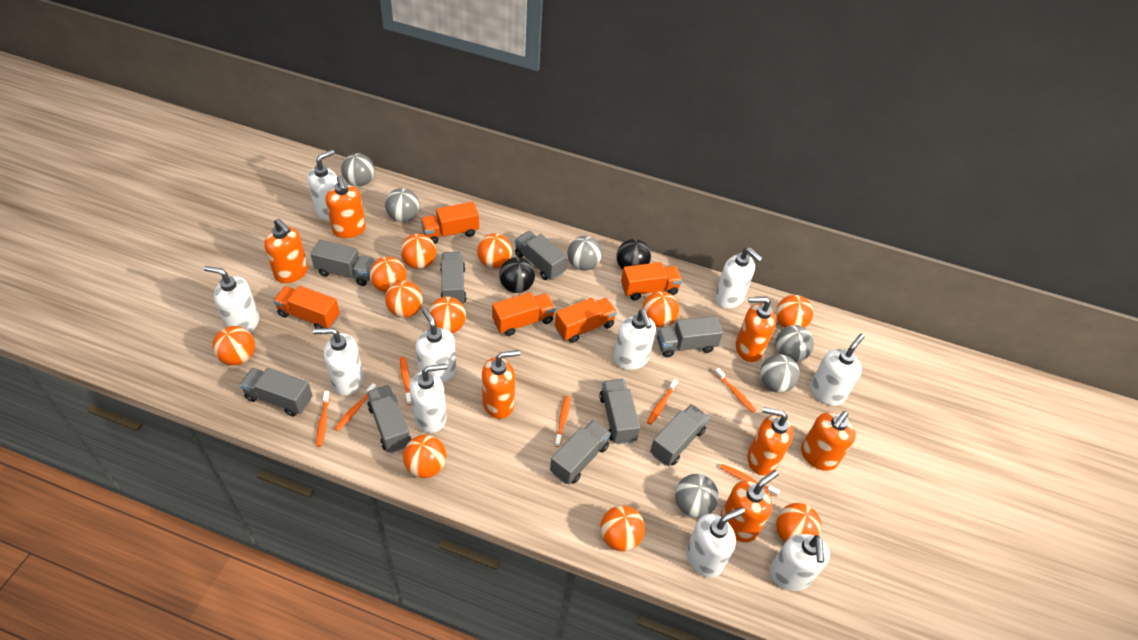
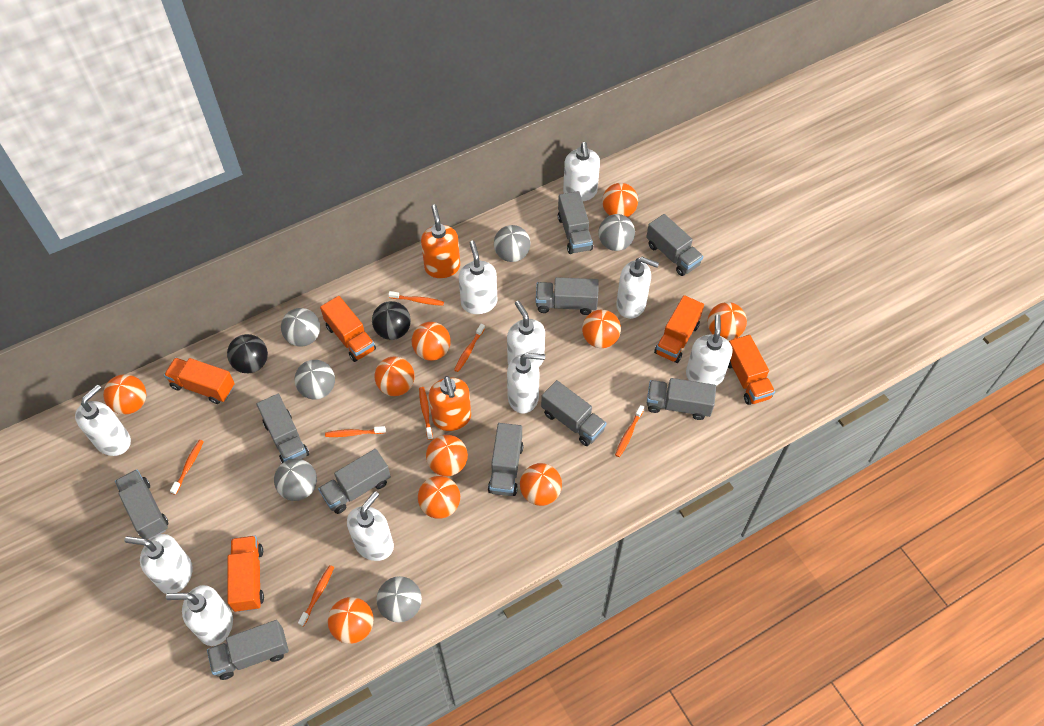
grey truck: 9 -> 10
orange ball: 11 -> 10
orange soap dispenser: 7 -> 2

